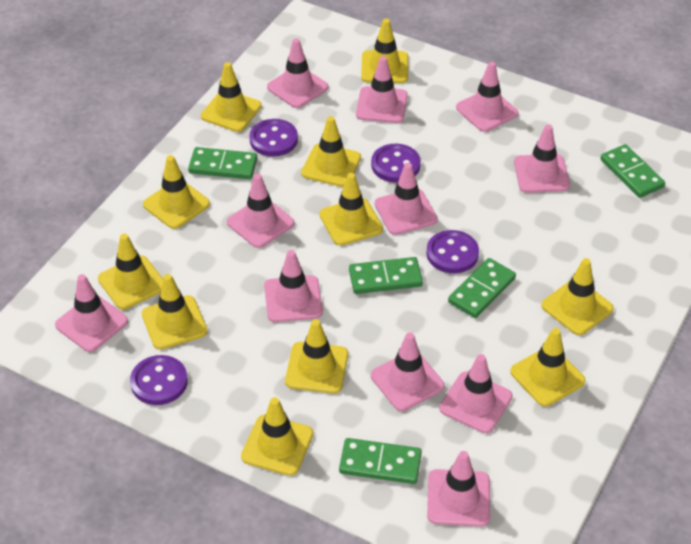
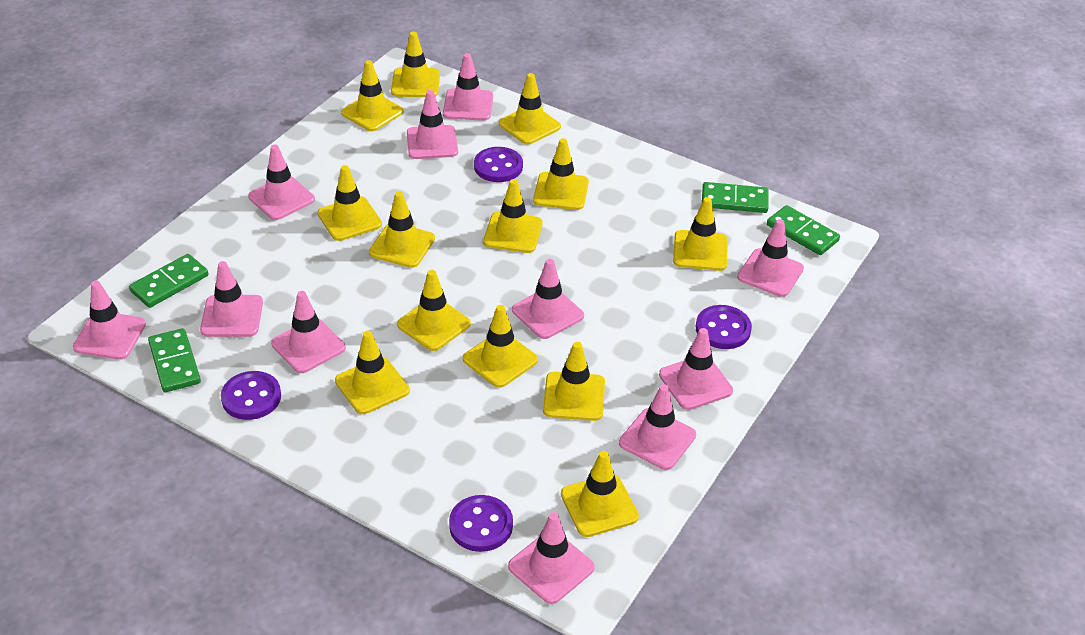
green domino: 5 -> 4
yellow traffic cone: 11 -> 13

